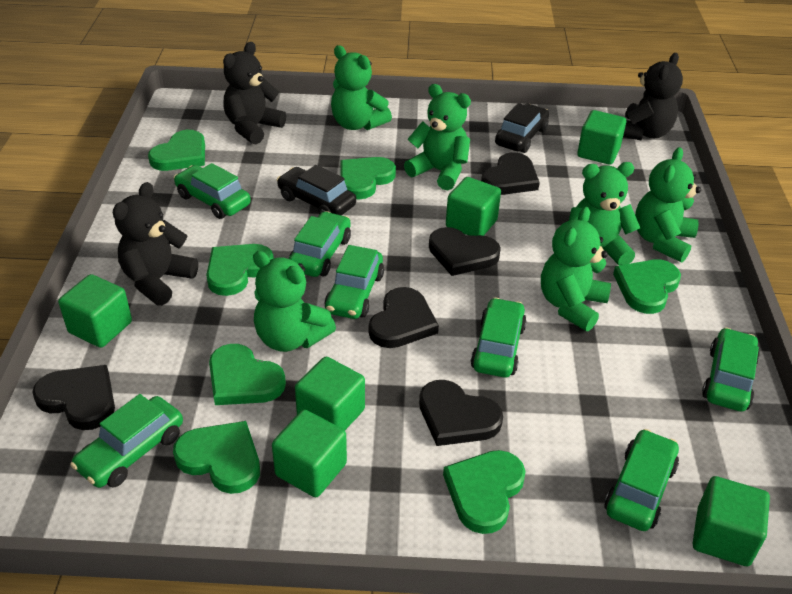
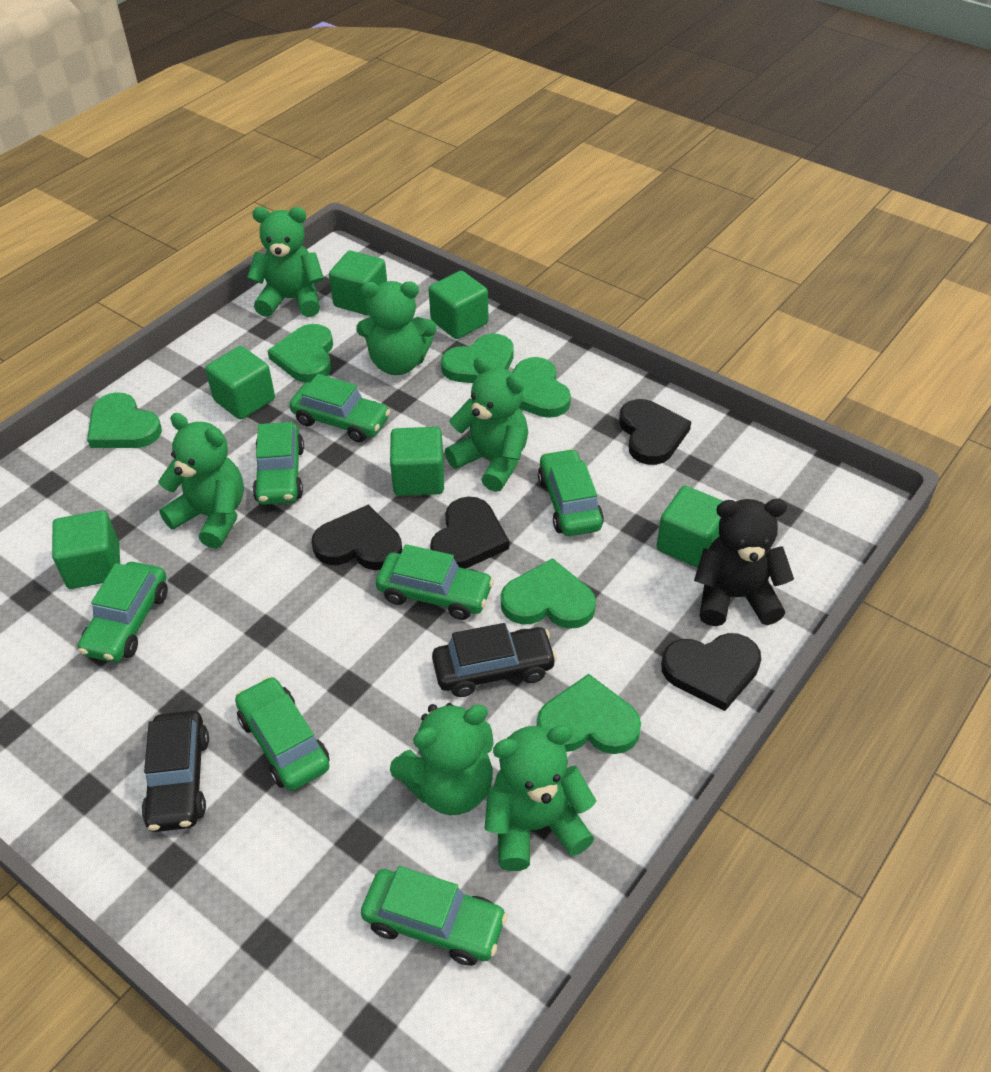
black heart: 5 -> 4
black teddy bear: 3 -> 1
green heart: 7 -> 6

